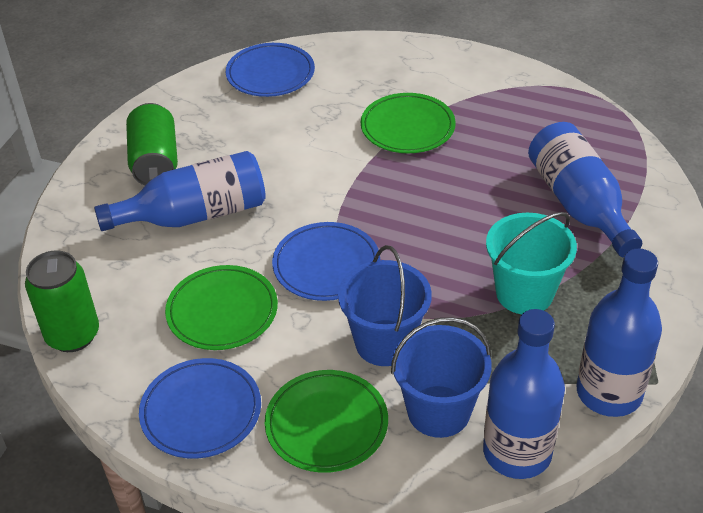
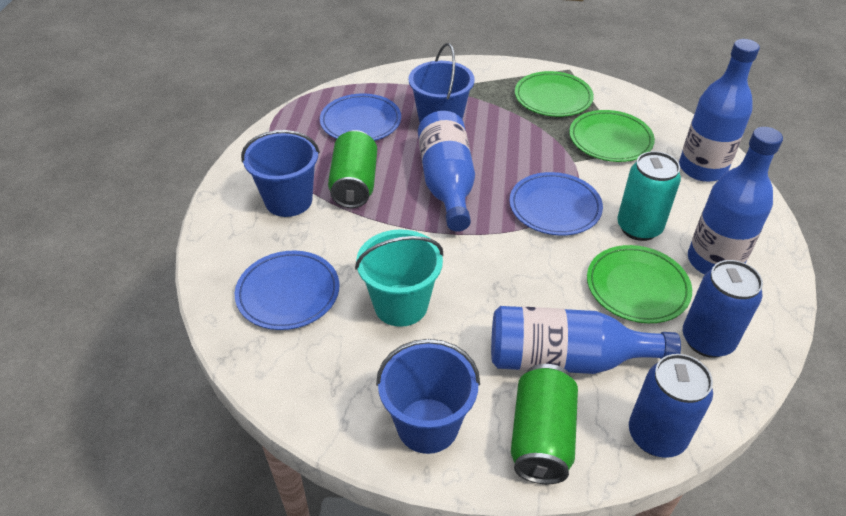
blue bucket: 2 -> 3
blue can: 0 -> 2
turquoise can: 0 -> 1

